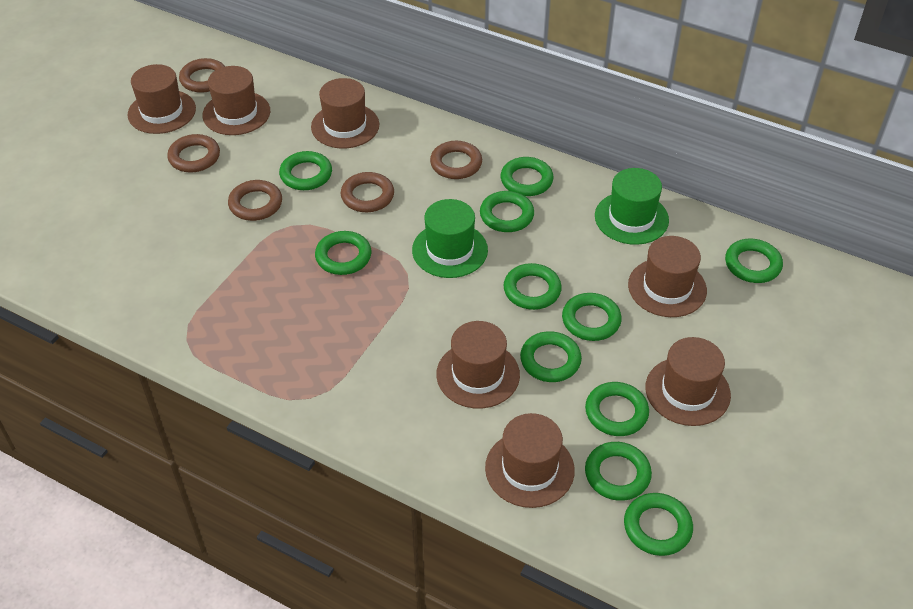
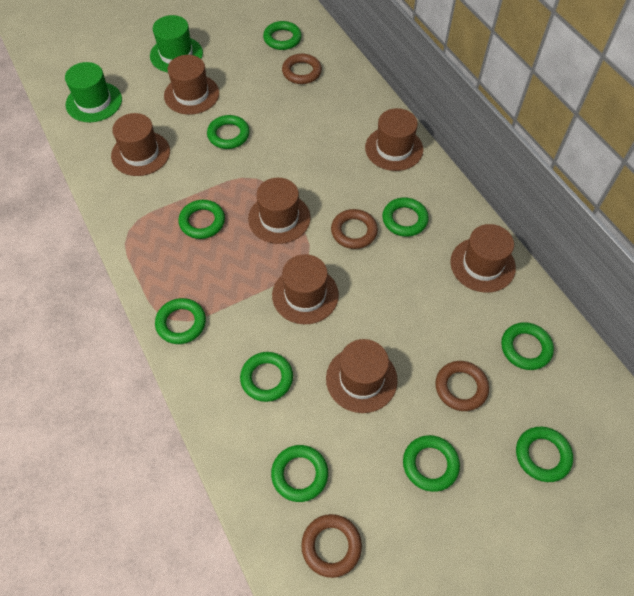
brown ring: 5 -> 4
green ring: 11 -> 10

